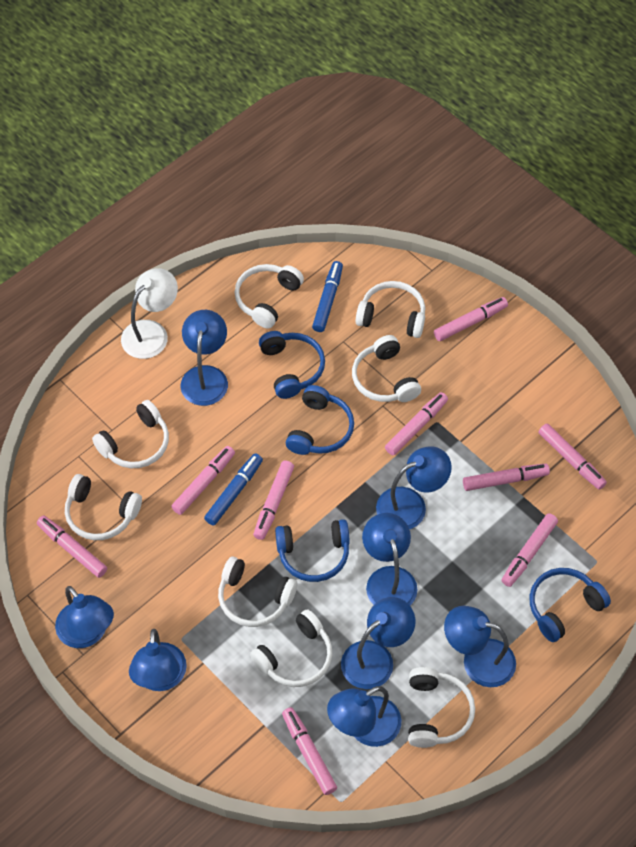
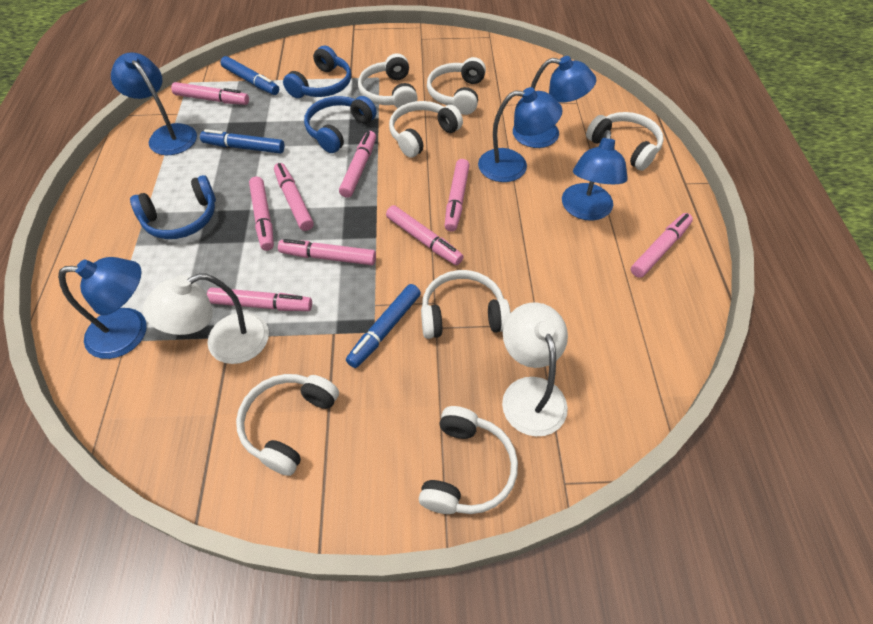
blue headphones: 4 -> 3
blue lamp: 8 -> 5
blue marker: 2 -> 3
white headphones: 8 -> 7
white lamp: 1 -> 2

